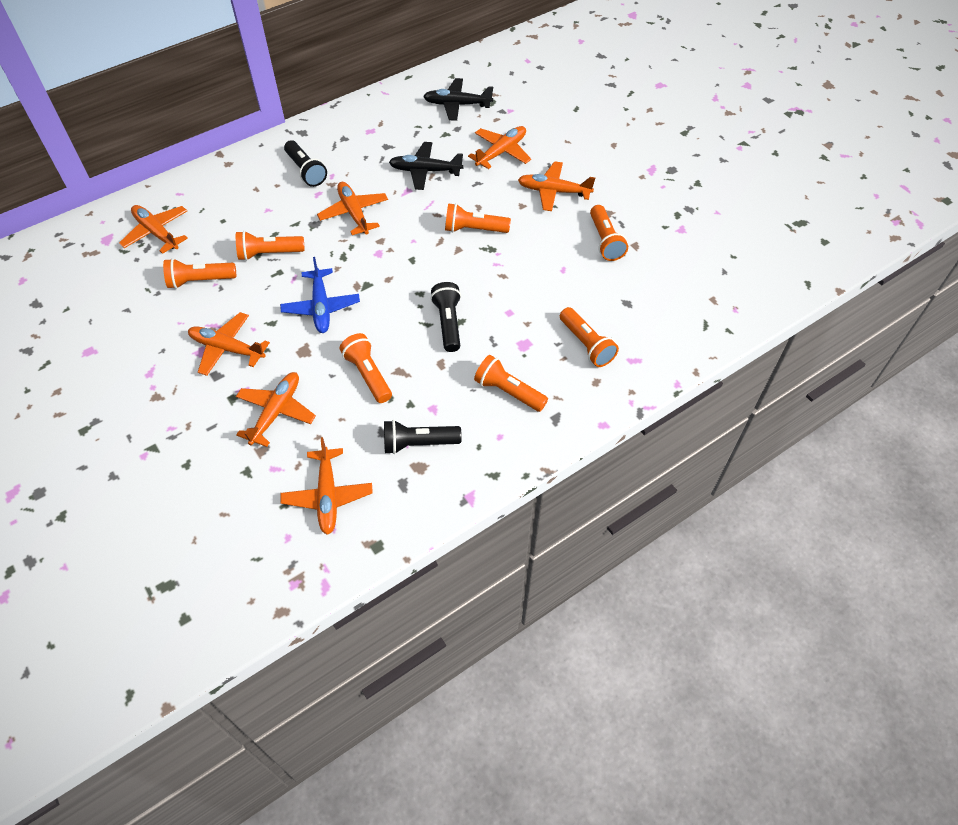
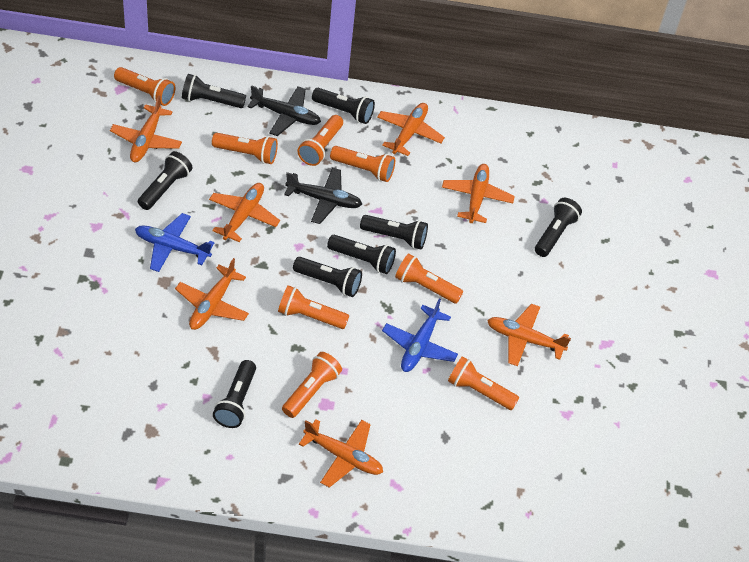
black flashlight: 3 -> 8
blue plane: 1 -> 2
orange flashlight: 7 -> 8

